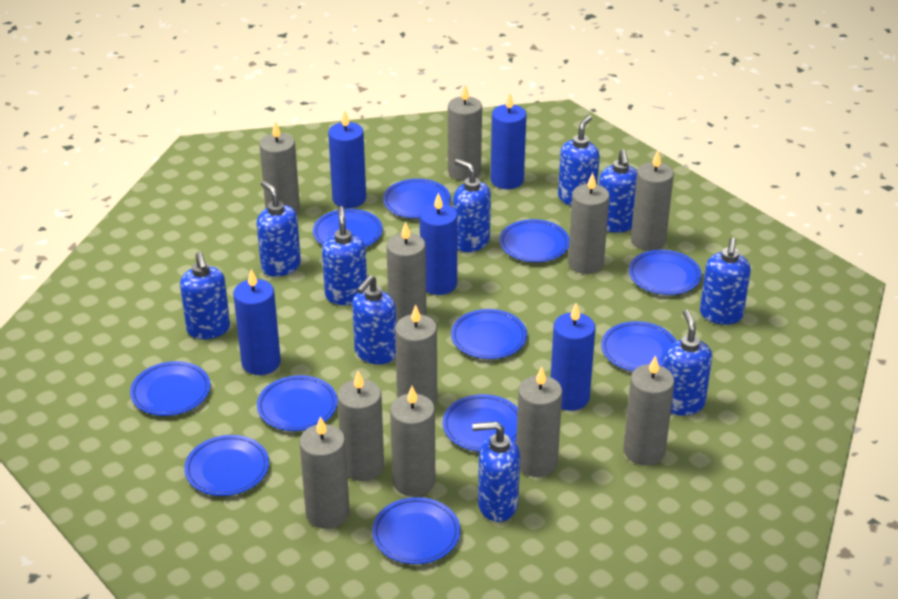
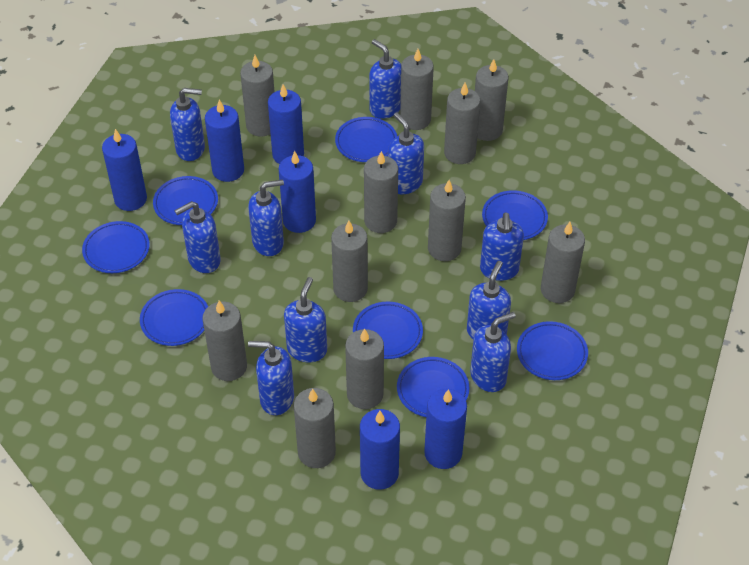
blue candle: 5 -> 6
blue plate: 11 -> 8

